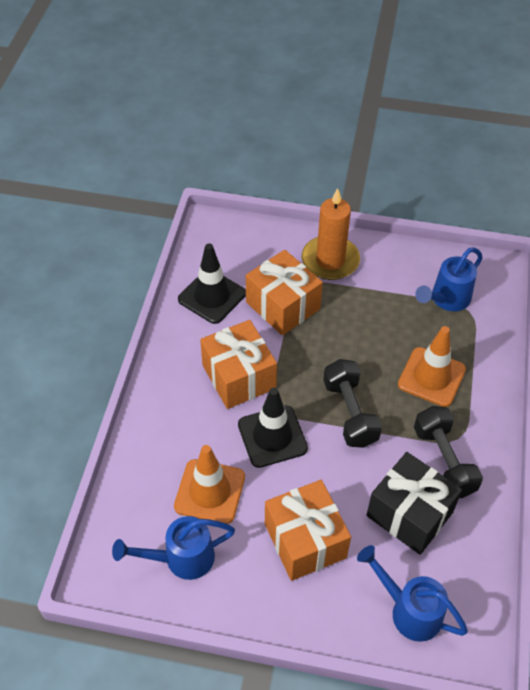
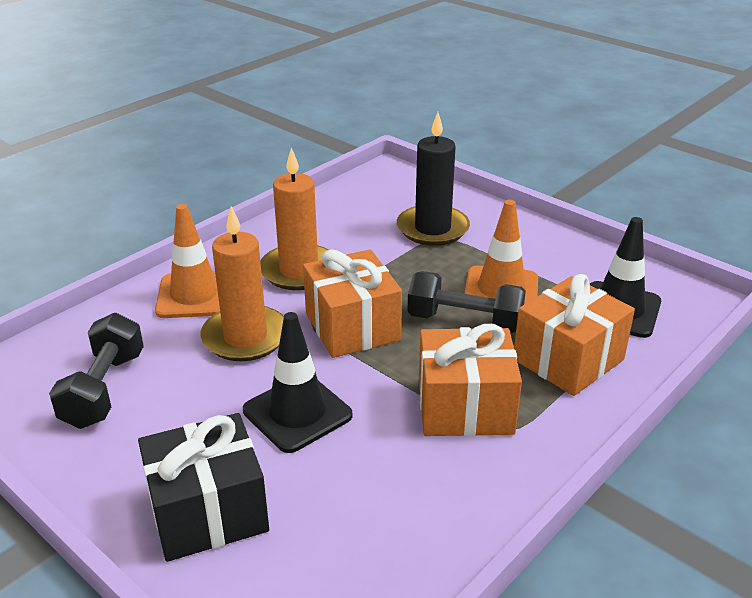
black candle: 0 -> 1
blue watering can: 3 -> 0
orange candle: 1 -> 2

